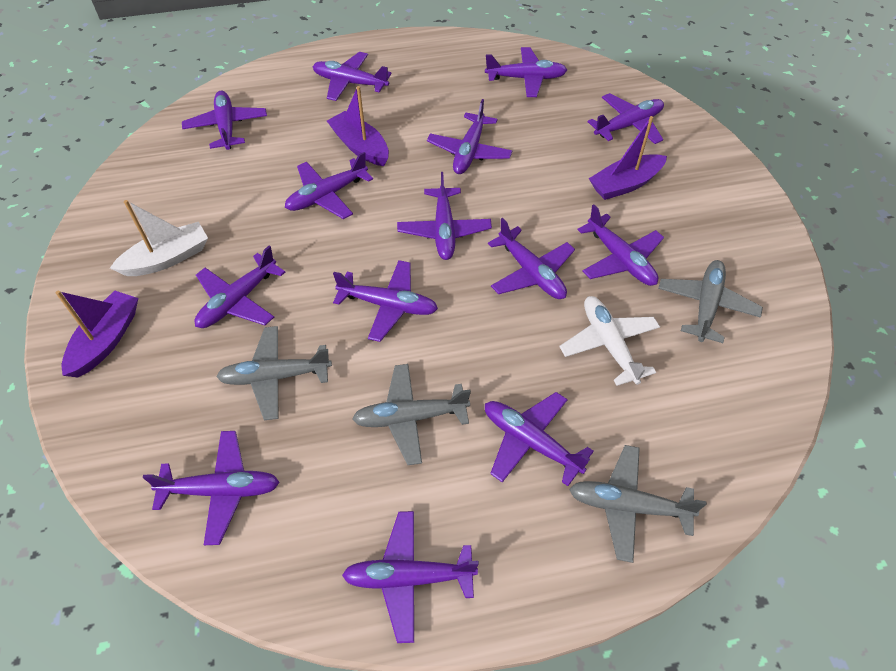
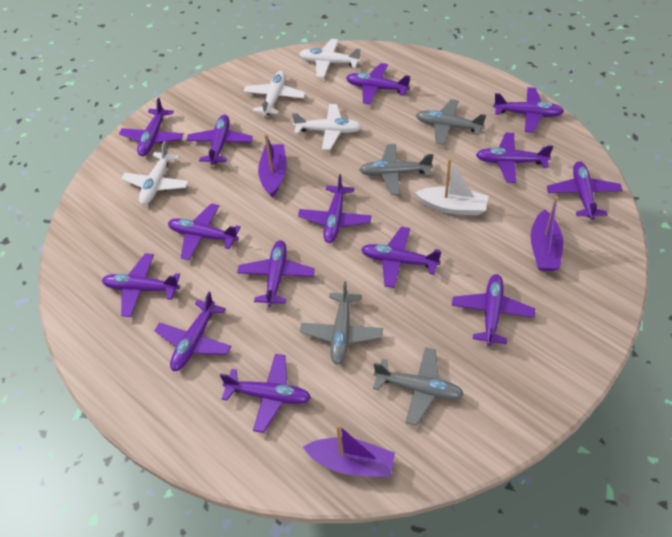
white plane: 1 -> 4

